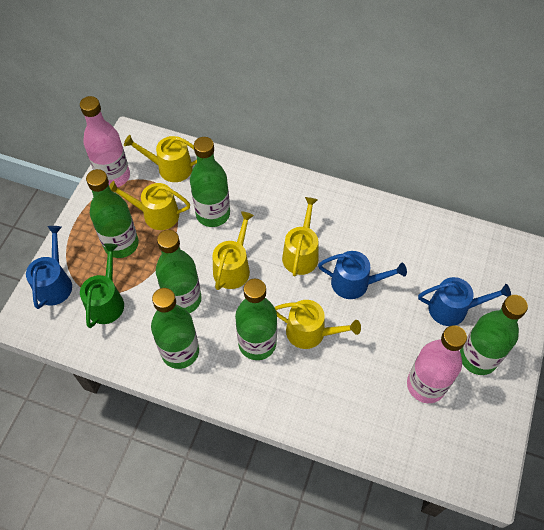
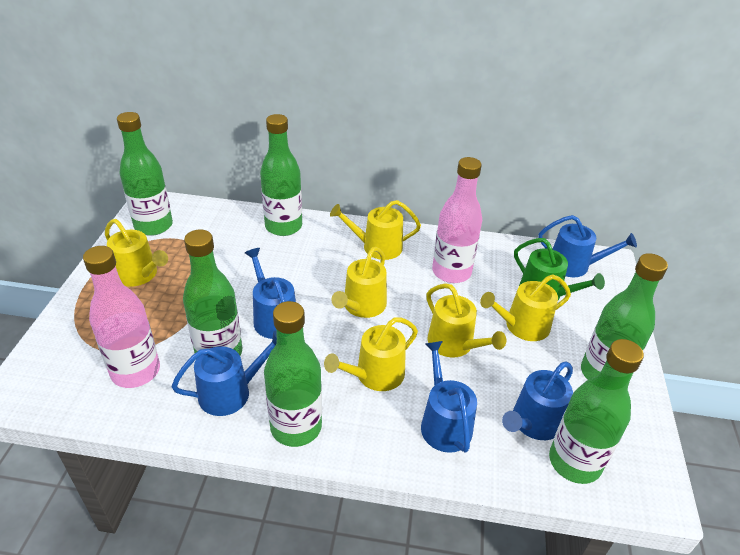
blue watering can: 3 -> 5
yellow watering can: 5 -> 6

